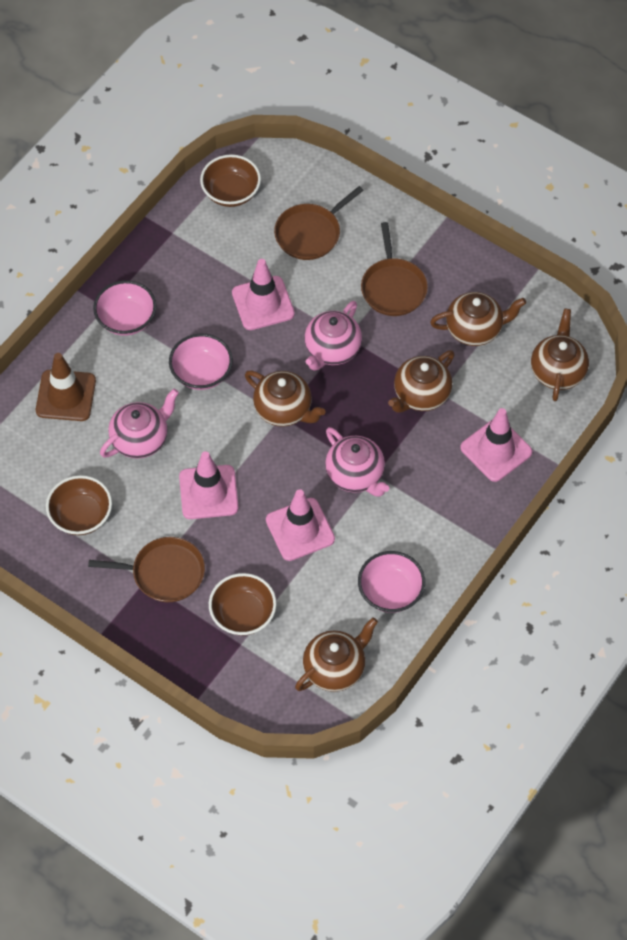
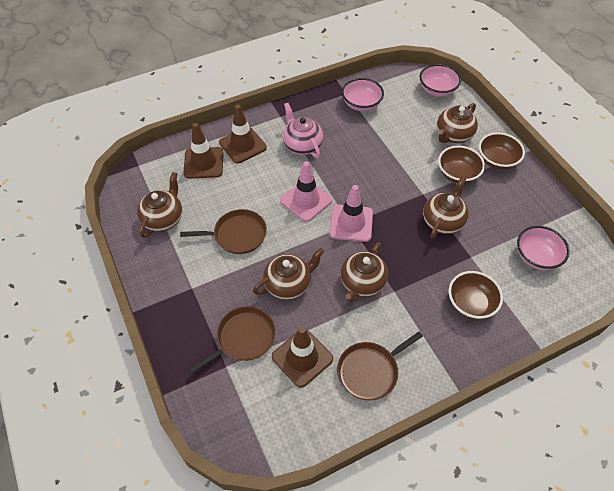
brown traffic cone: 1 -> 3
pink teapot: 3 -> 1
pink traffic cone: 4 -> 2

